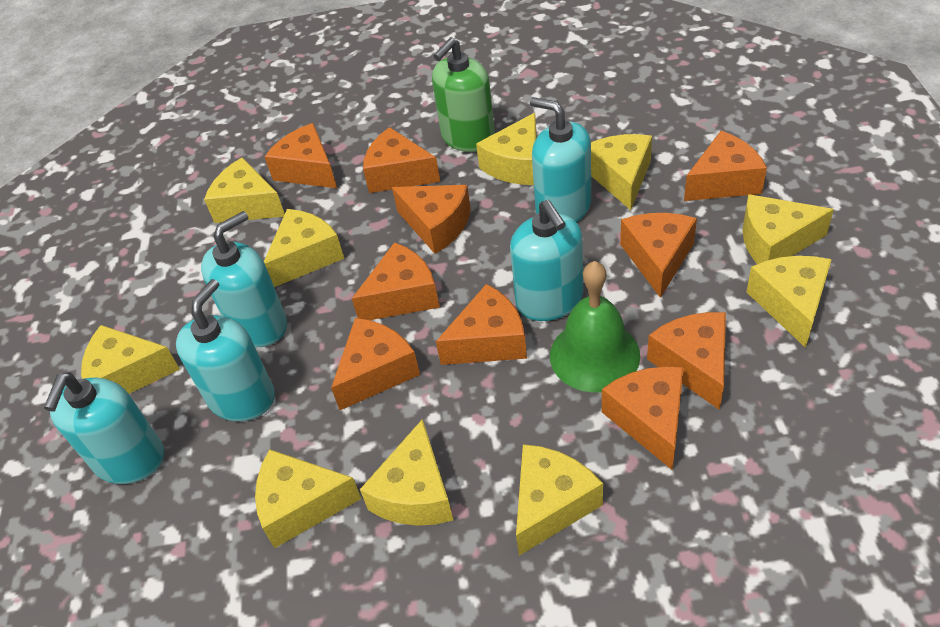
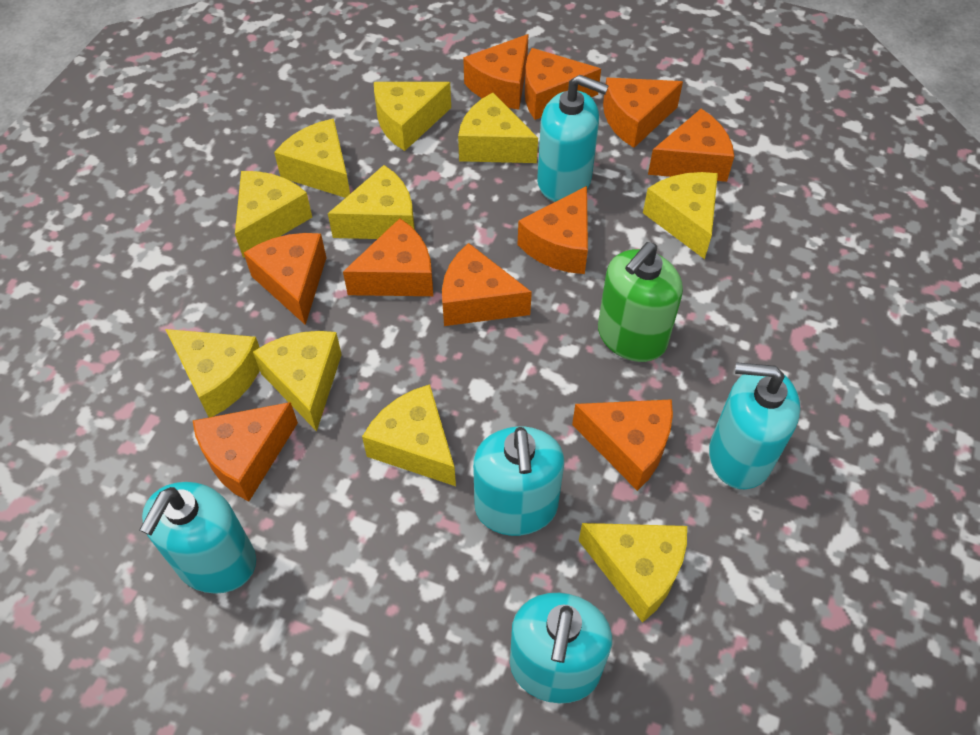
green bell: 1 -> 0

